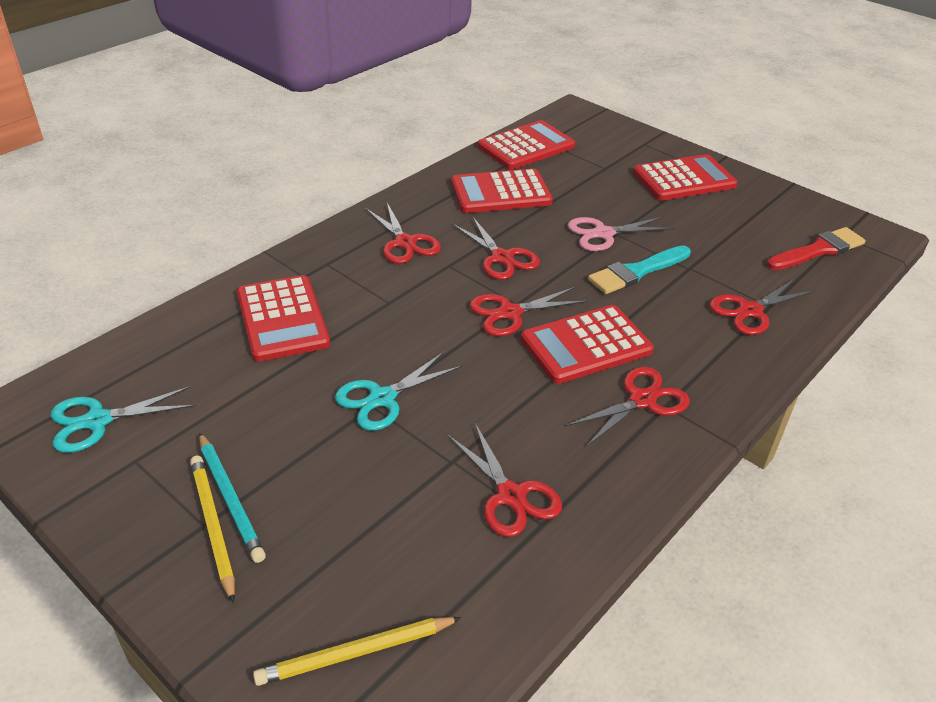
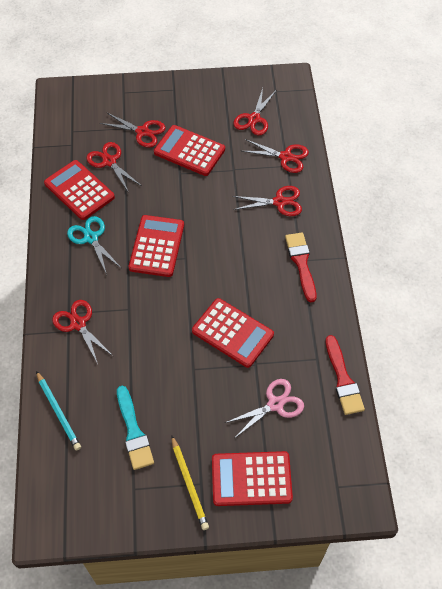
red brush: 1 -> 2
turquoise scissors: 2 -> 1
yellow pencil: 2 -> 1

